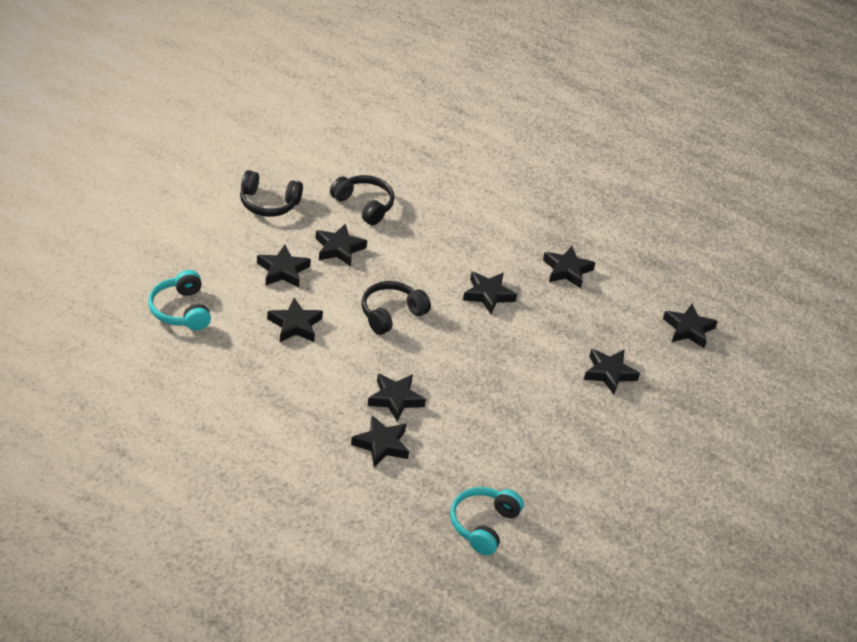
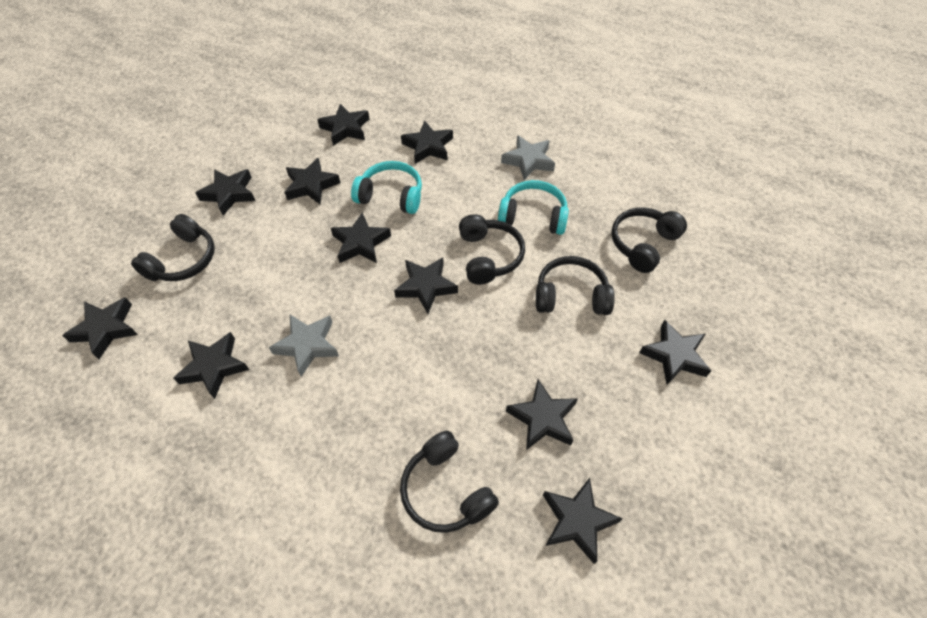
black headphones: 3 -> 5
black star: 9 -> 11
grey star: 0 -> 2

